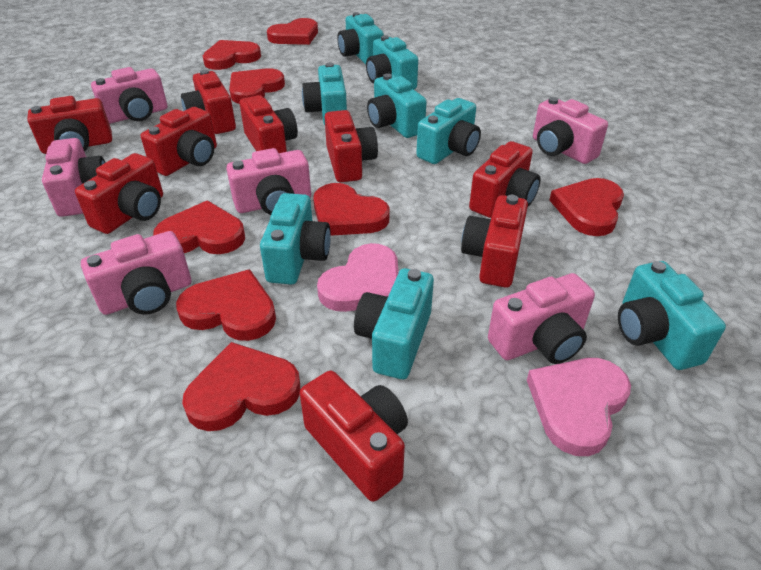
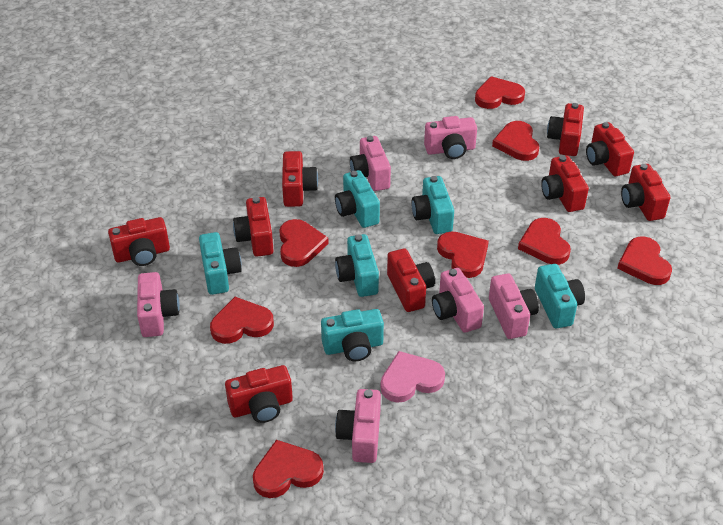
pink heart: 2 -> 1
turquoise camera: 8 -> 6

